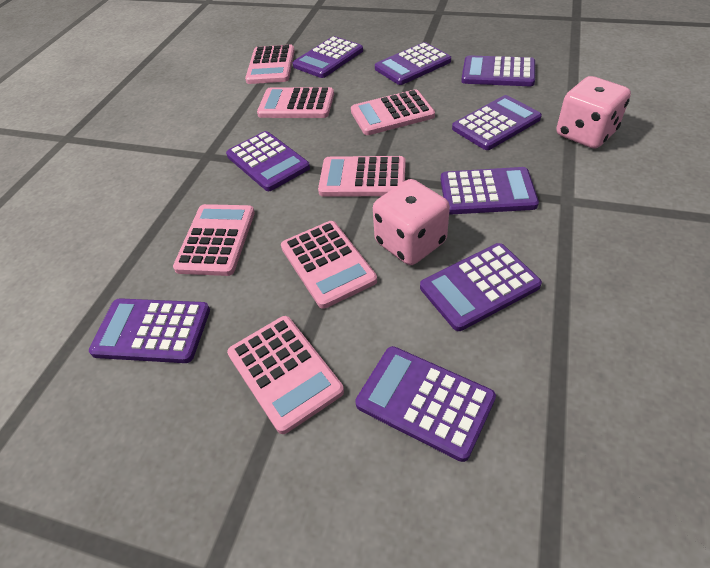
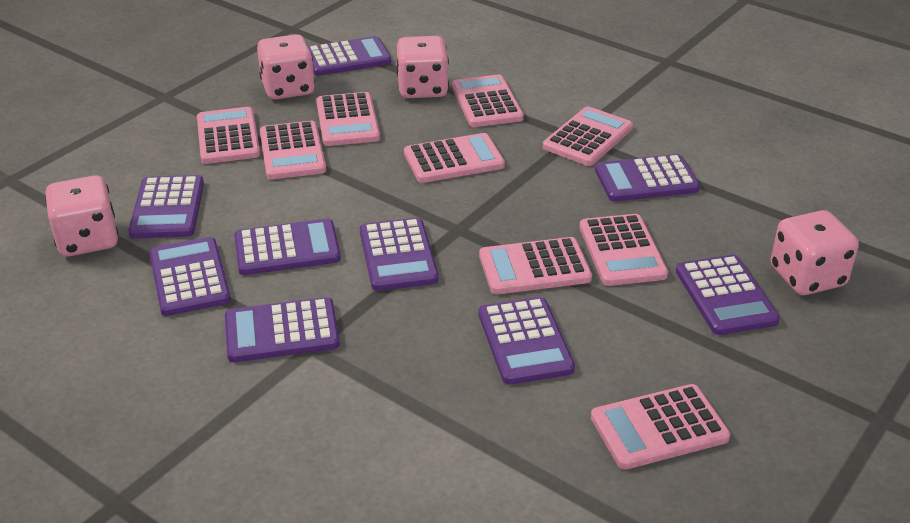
pink calculator: 7 -> 9
pink dice: 2 -> 4

